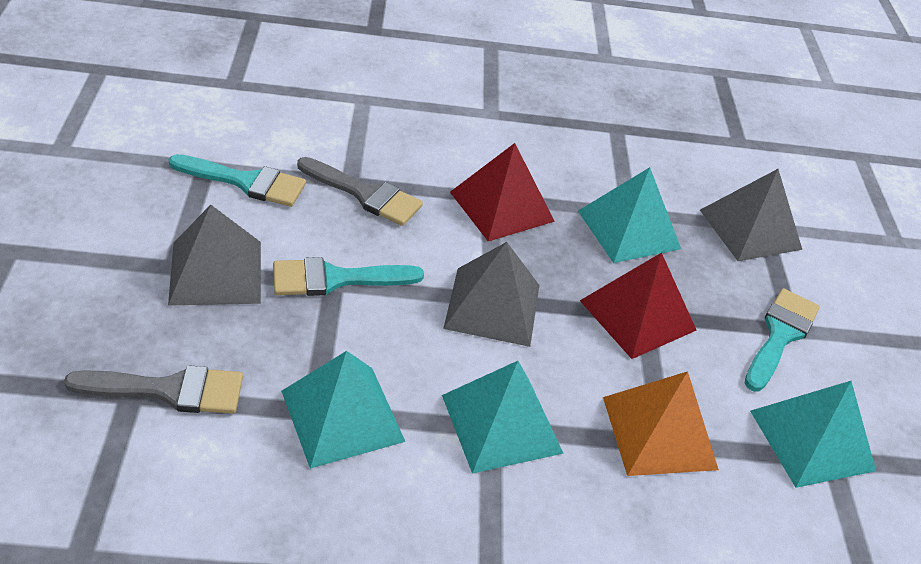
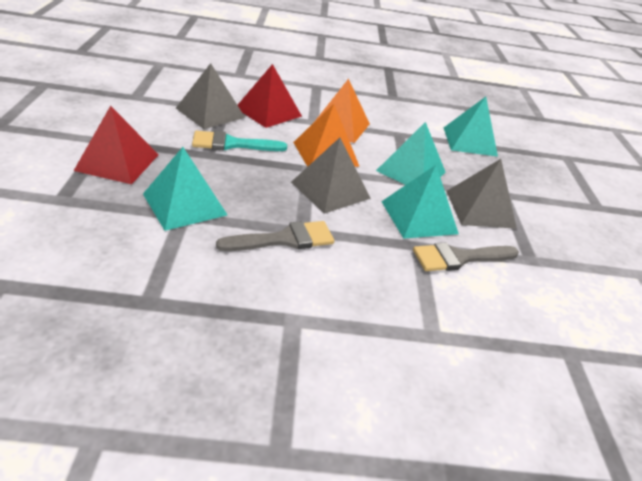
orange pyramid: 1 -> 2
turquoise brush: 3 -> 1

